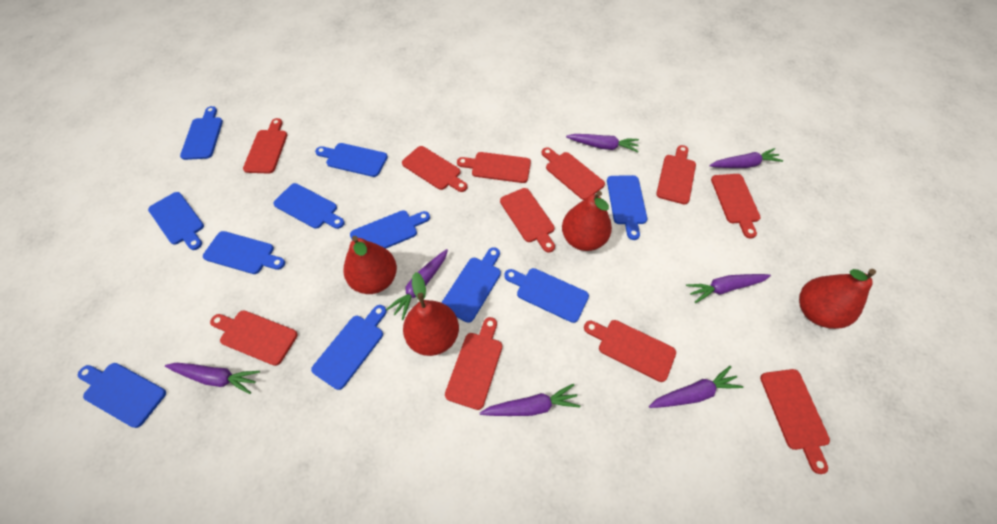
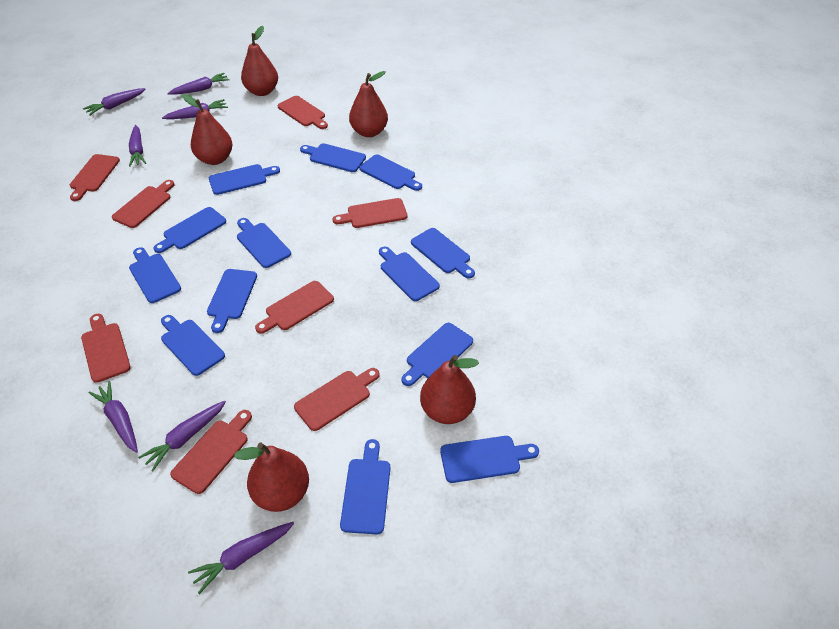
blue cutting board: 11 -> 13
red cutting board: 11 -> 8
red pear: 4 -> 5

